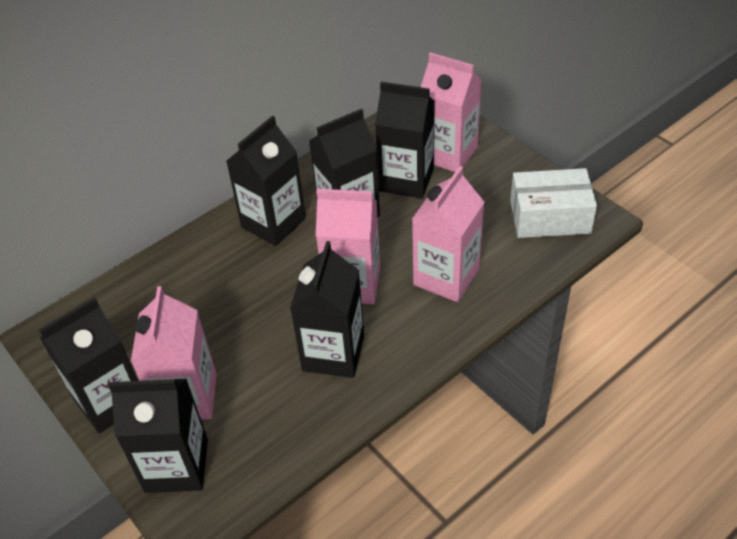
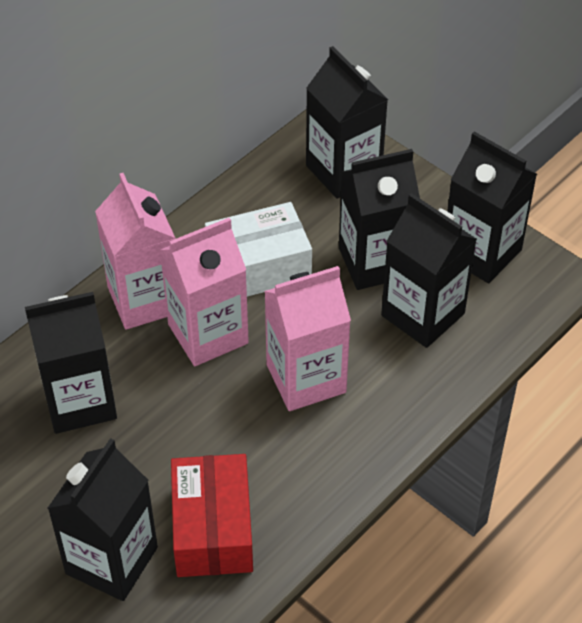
pink carton: 4 -> 3
red box: 0 -> 1

